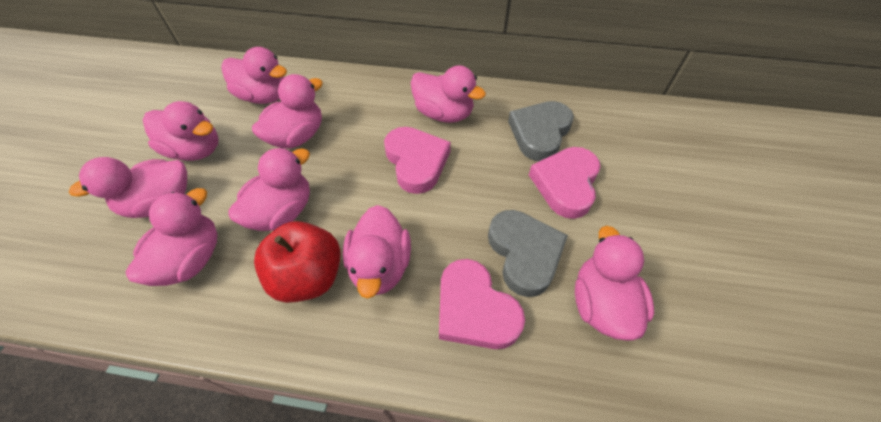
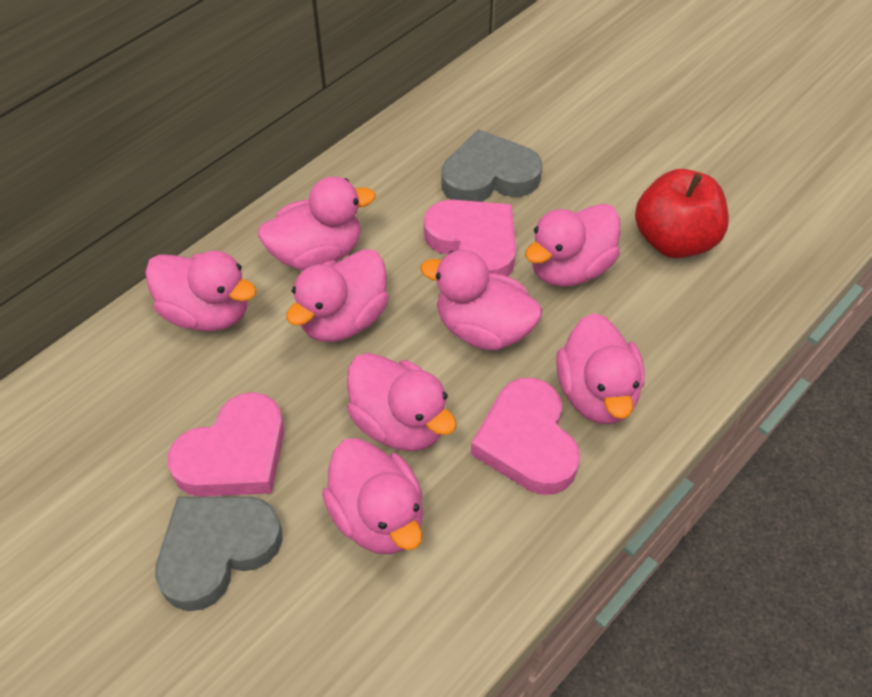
pink duck: 9 -> 8

